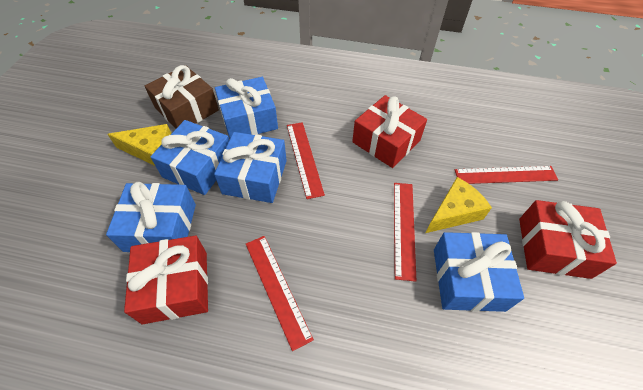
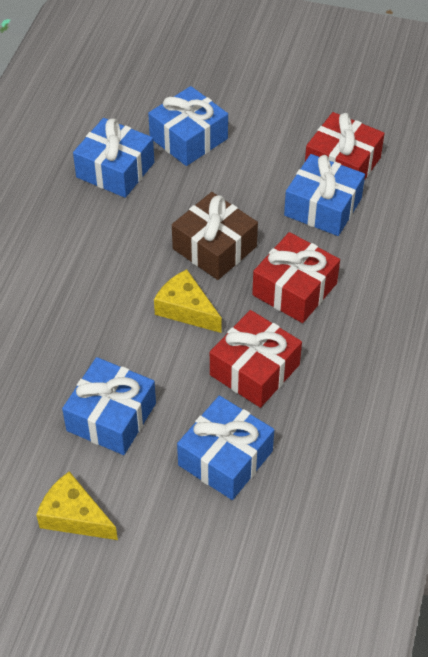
red ruler: 4 -> 0

